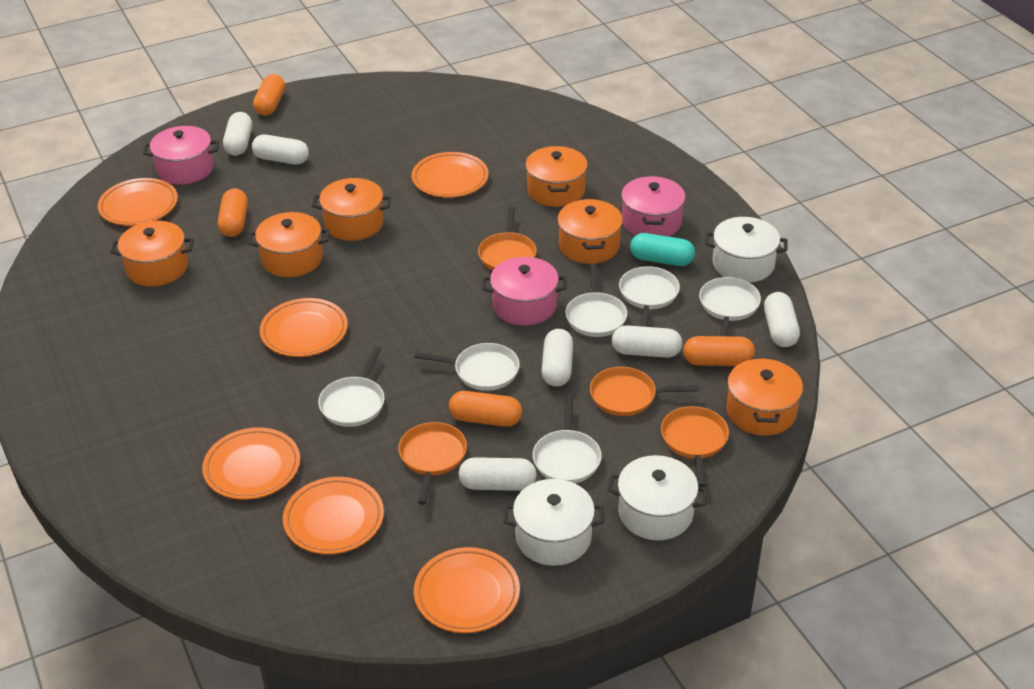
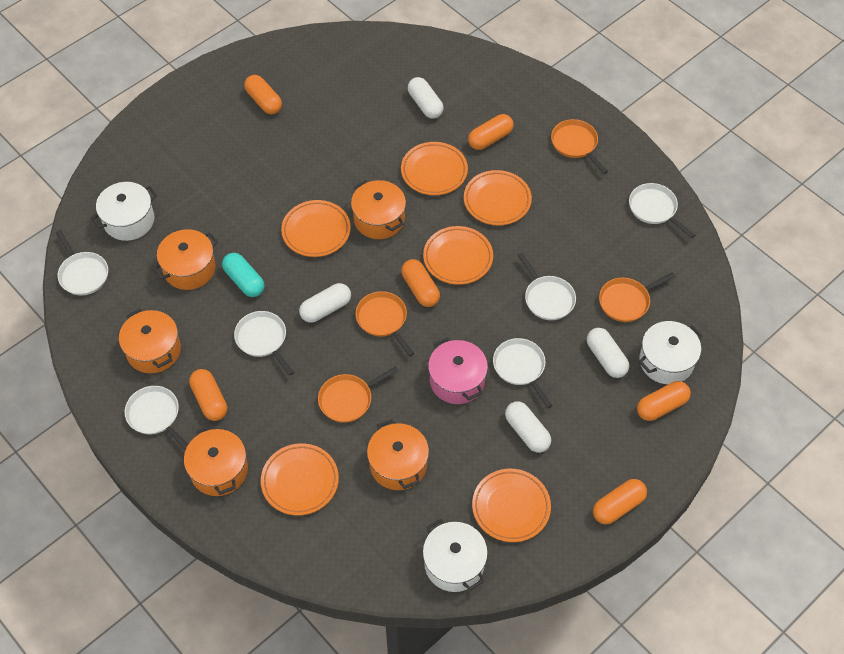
orange capsule: 4 -> 6
orange pot: 6 -> 5
pink pot: 3 -> 1
white capsule: 6 -> 4

